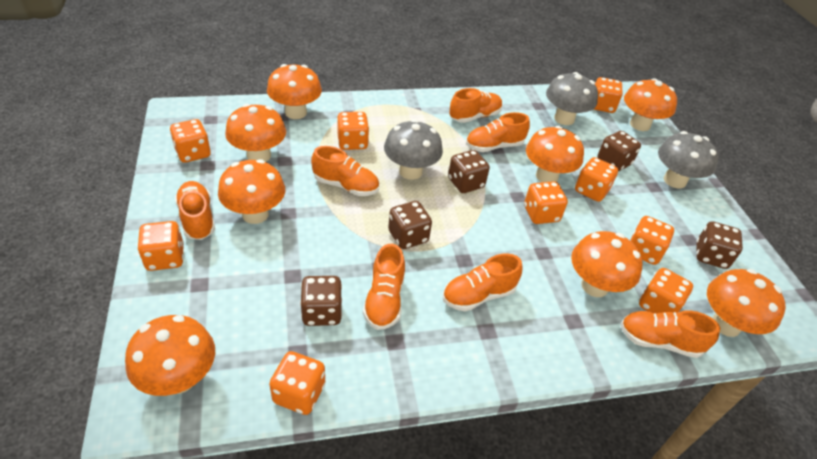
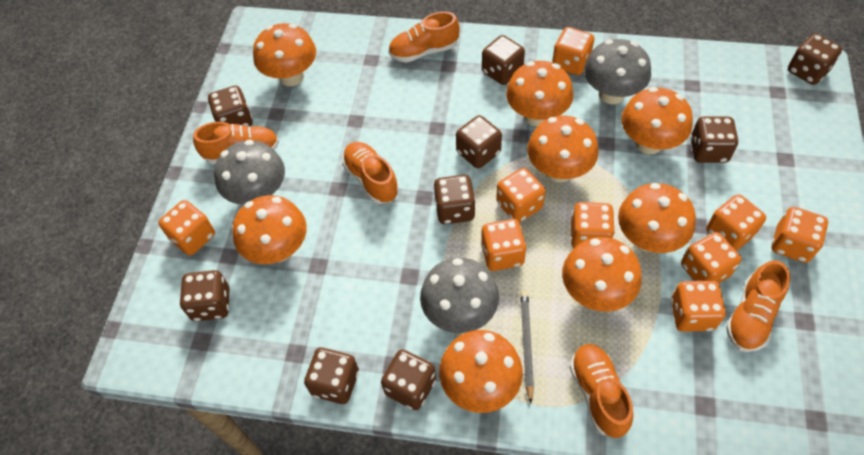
brown dice: 5 -> 9
grey pencil: 0 -> 1
orange shoe: 7 -> 5

